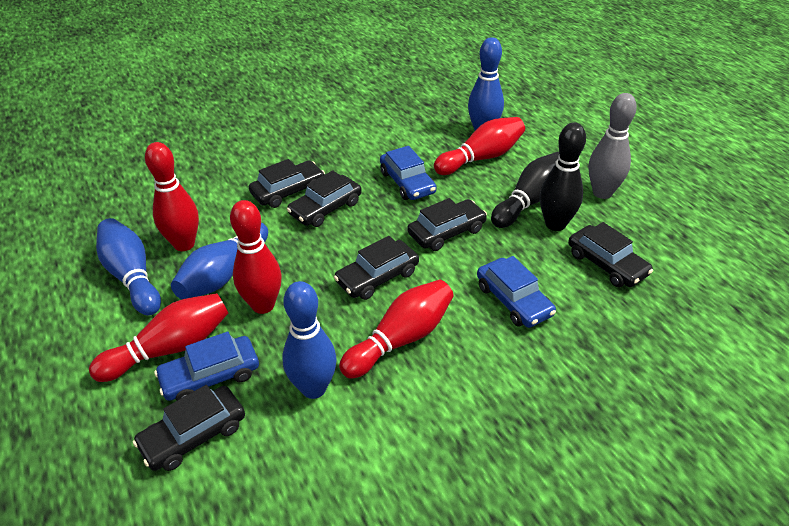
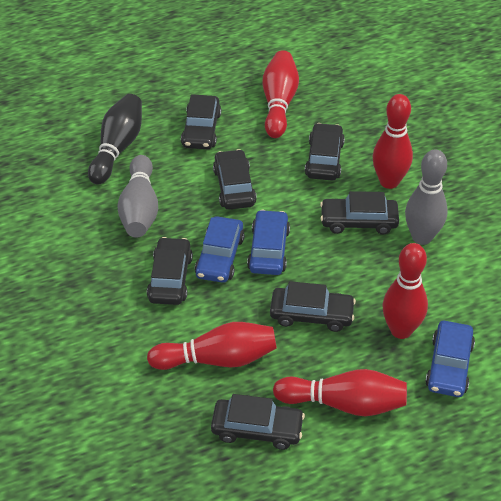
black bowling pin: 2 -> 1
black car: 6 -> 7
blue bowling pin: 4 -> 0
grey bowling pin: 1 -> 2

